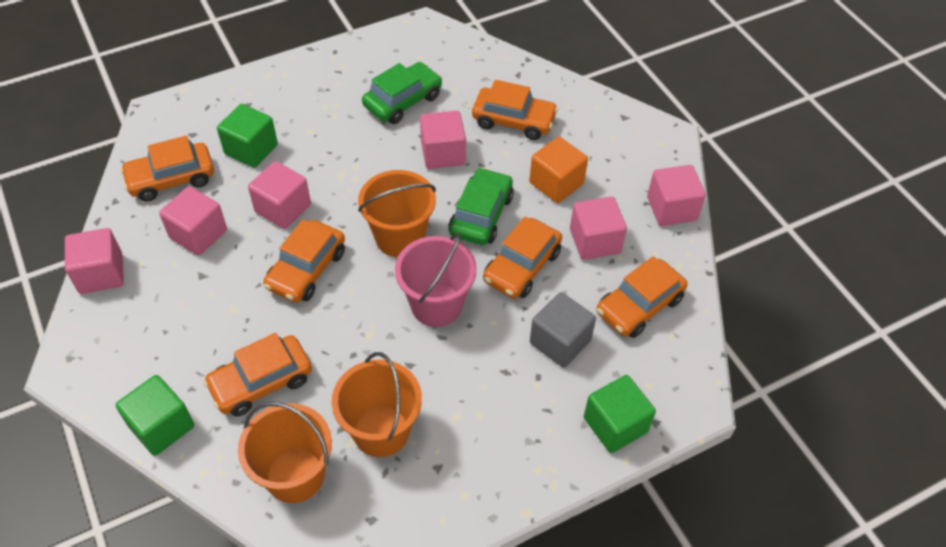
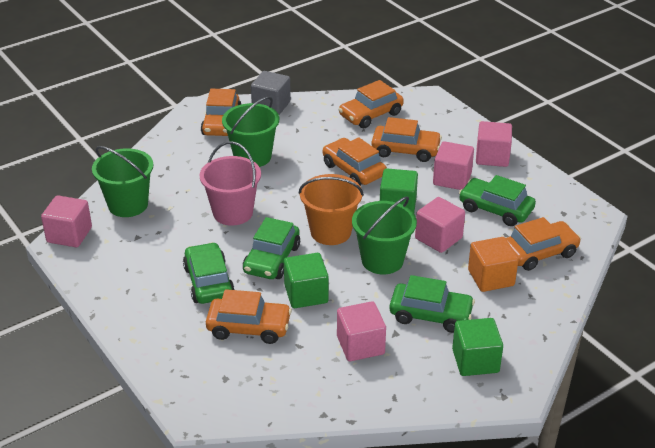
green bucket: 0 -> 3
green car: 2 -> 4
orange bucket: 3 -> 1
pink cube: 6 -> 5

